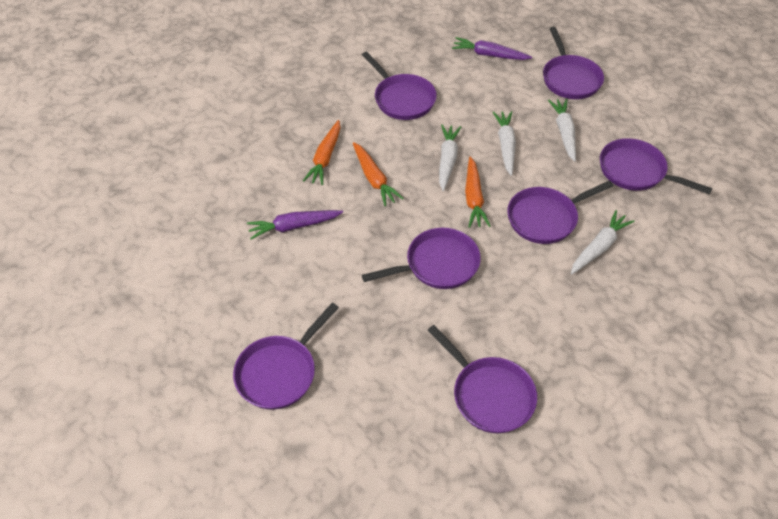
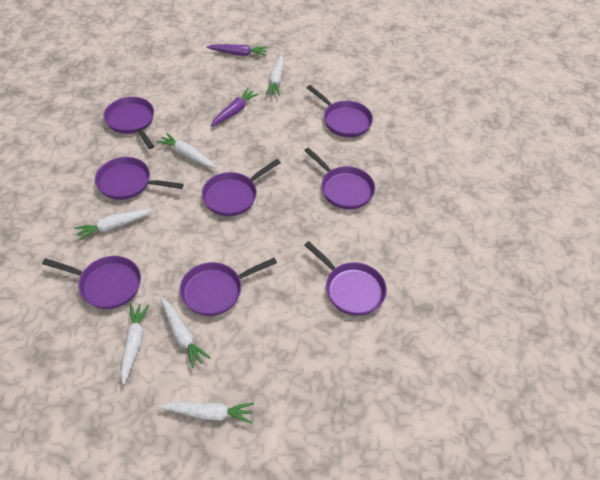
orange carrot: 3 -> 0
purple pan: 7 -> 8
white carrot: 4 -> 6

